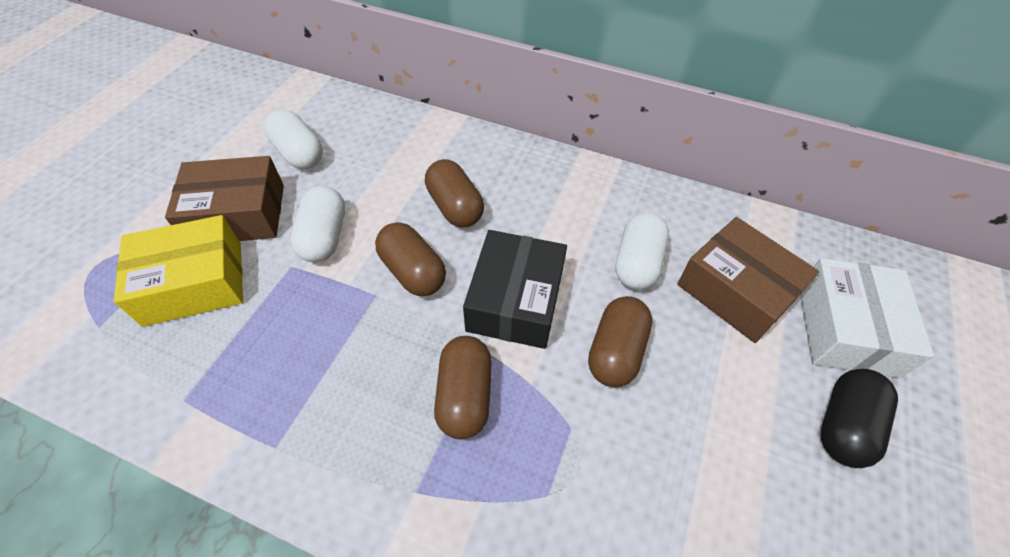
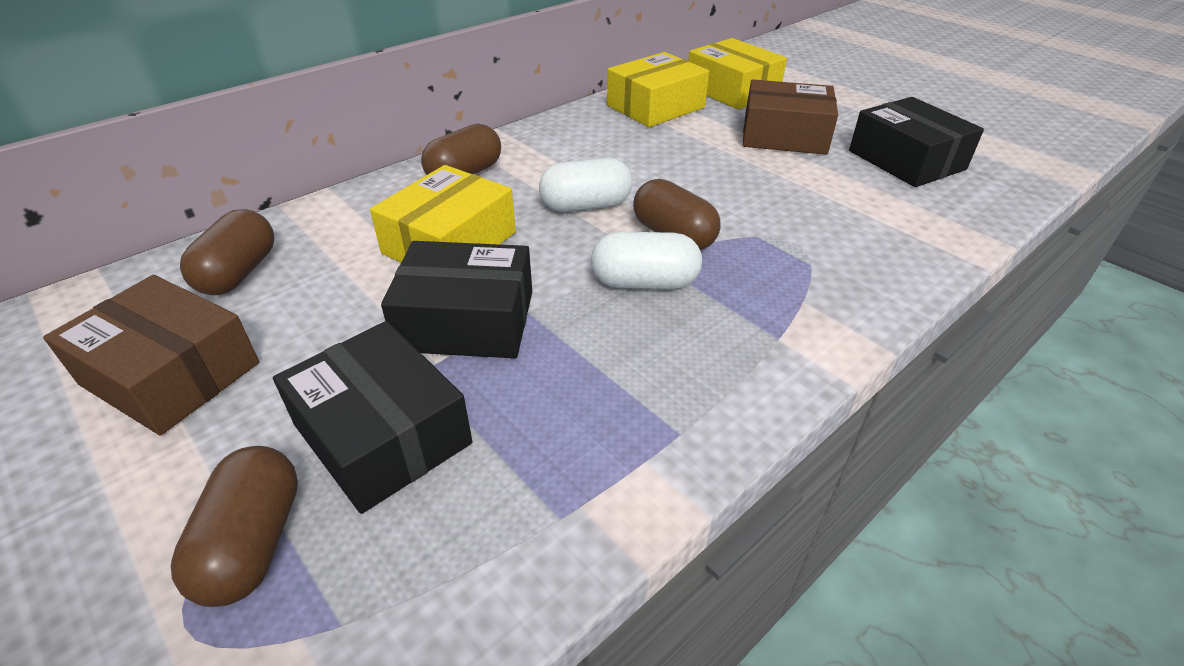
black box: 1 -> 3
black capsule: 1 -> 0
white box: 1 -> 0
white capsule: 3 -> 2
yellow box: 1 -> 3

